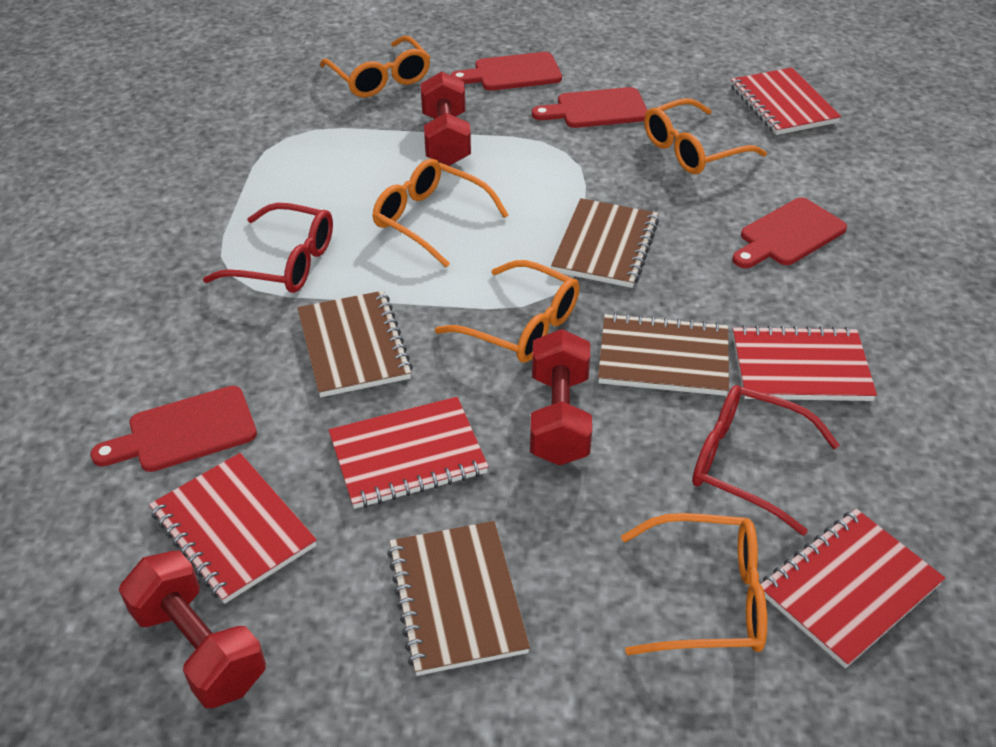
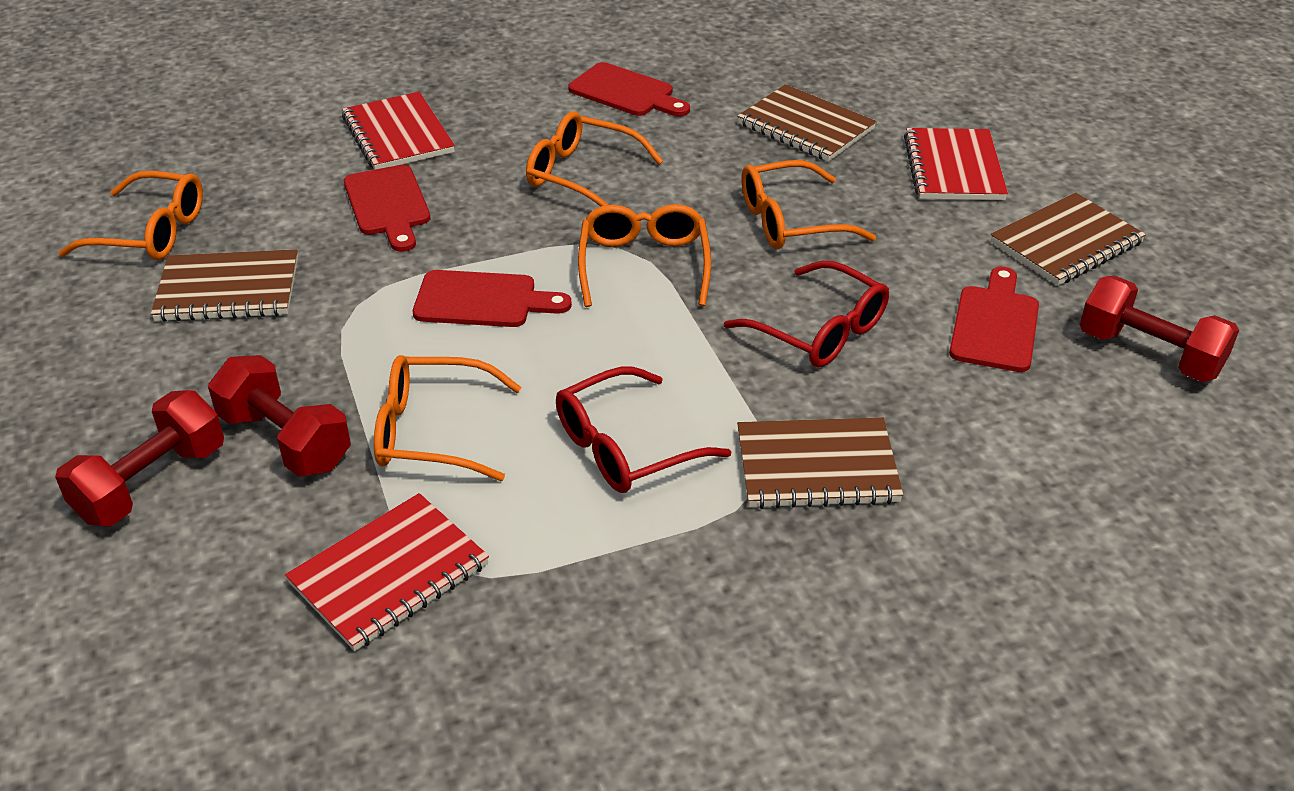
red notebook: 5 -> 3

